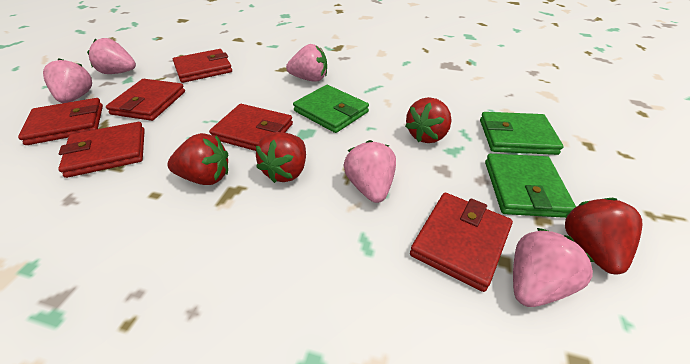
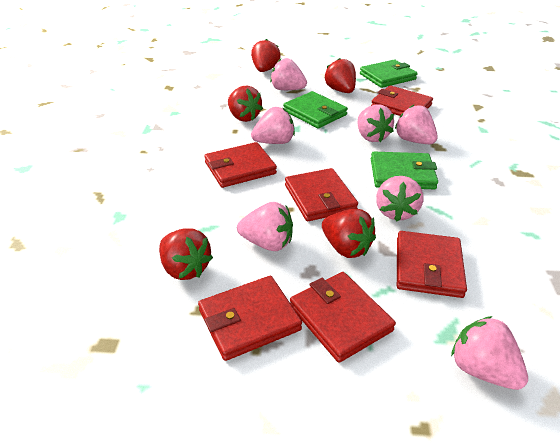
pink strawberry: 5 -> 7
red strawberry: 4 -> 5

